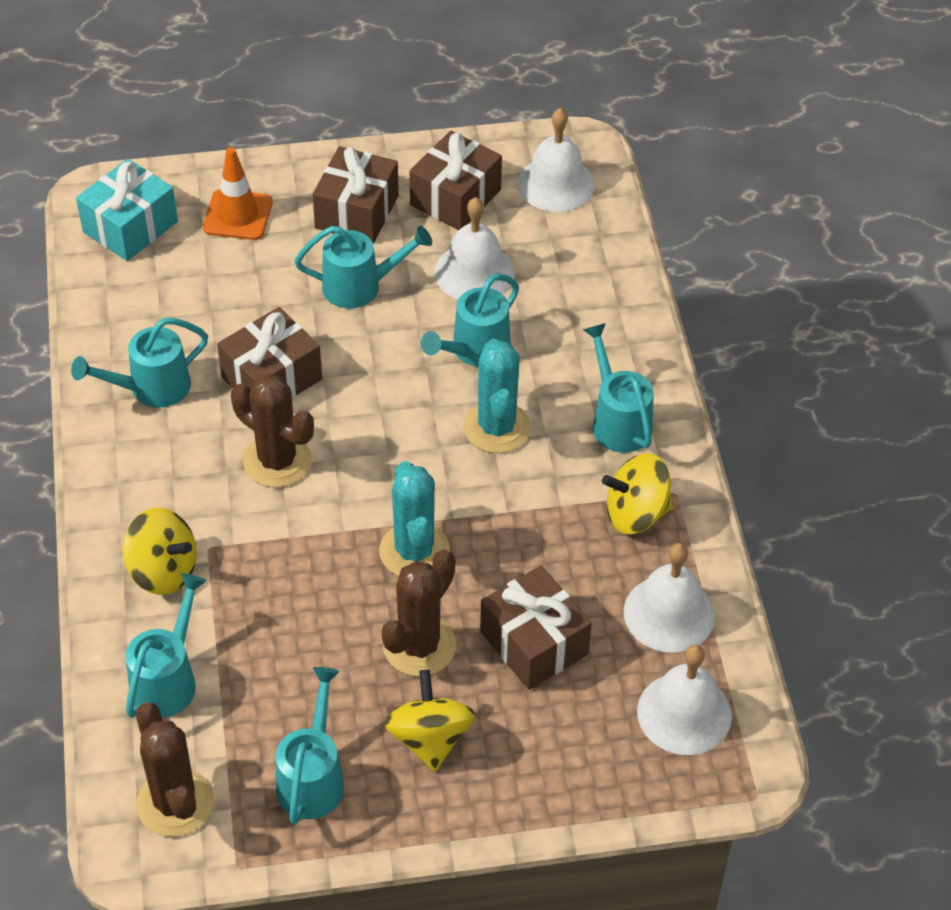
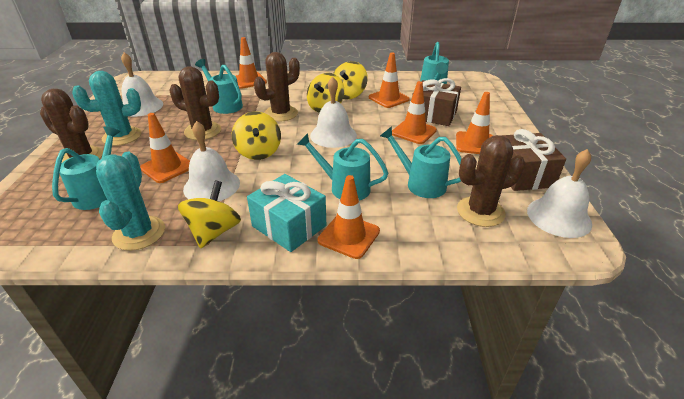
brown cactus: 3 -> 4
brown gift: 4 -> 2
orange traffic cone: 1 -> 6
turquoise watering can: 6 -> 5
yellow spinning top: 3 -> 4

